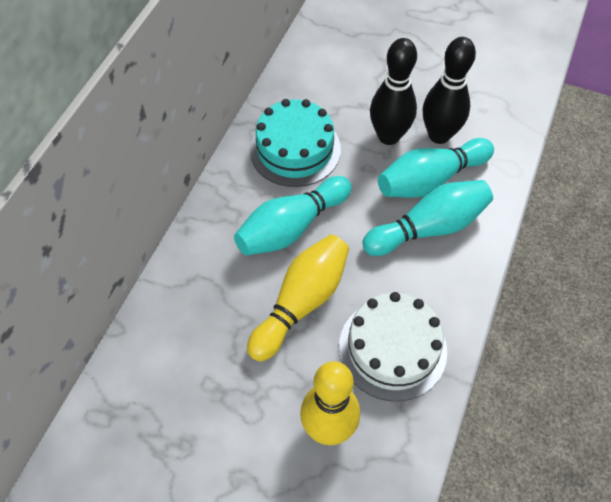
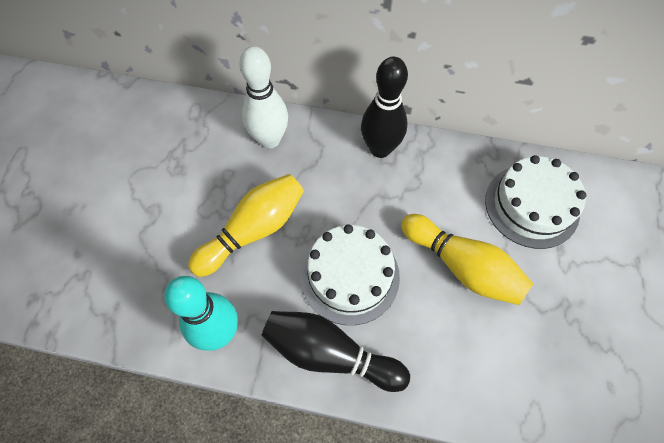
turquoise bowling pin: 3 -> 1
turquoise cake: 1 -> 0
white bowling pin: 0 -> 1
white cake: 1 -> 2

